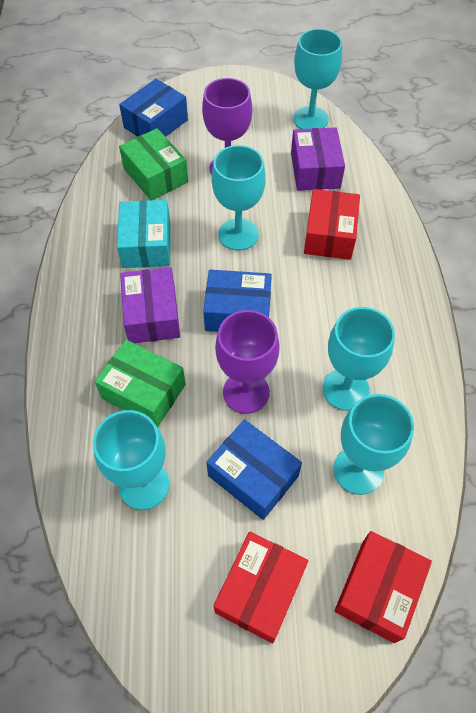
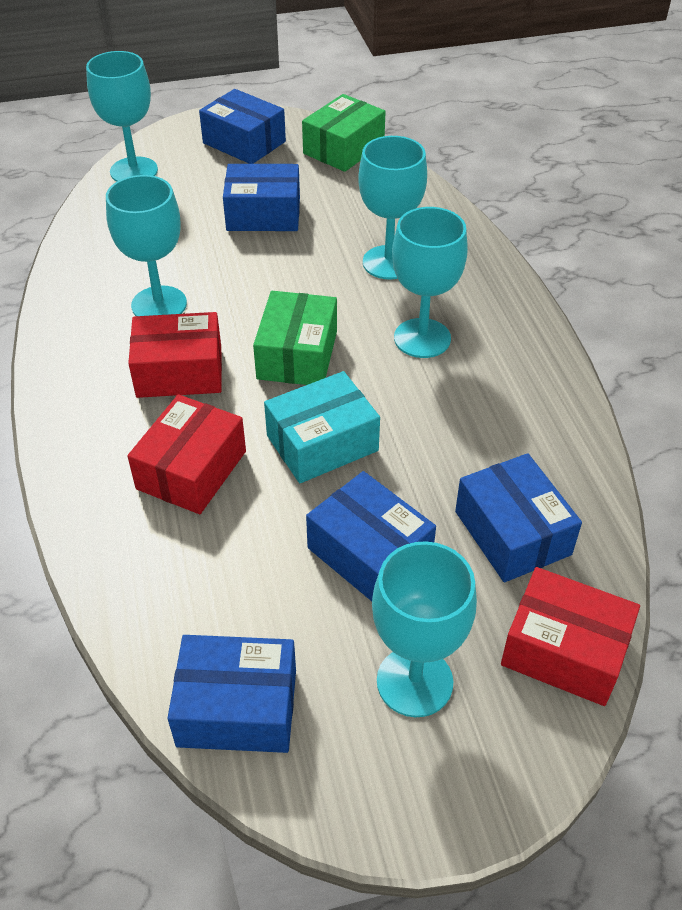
blue box: 3 -> 5
purple box: 2 -> 0
purple goblet: 2 -> 0

